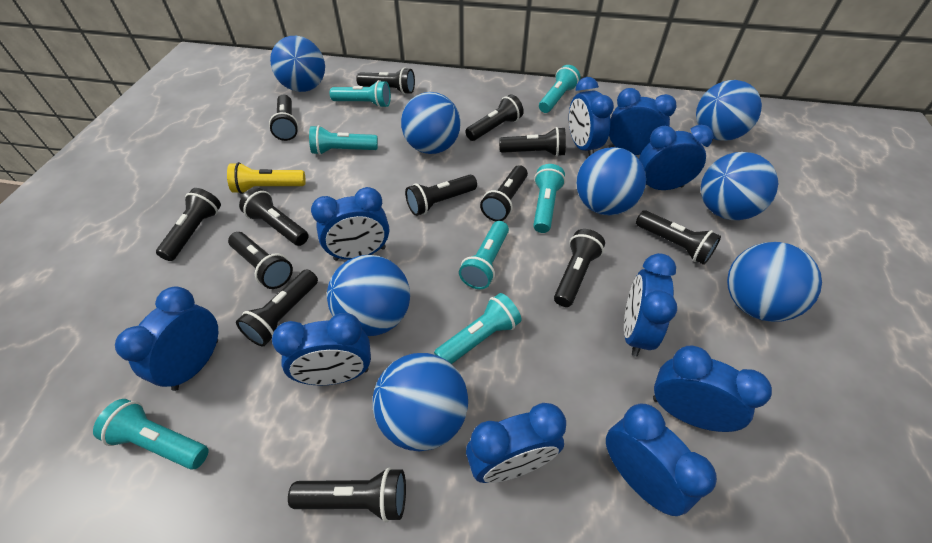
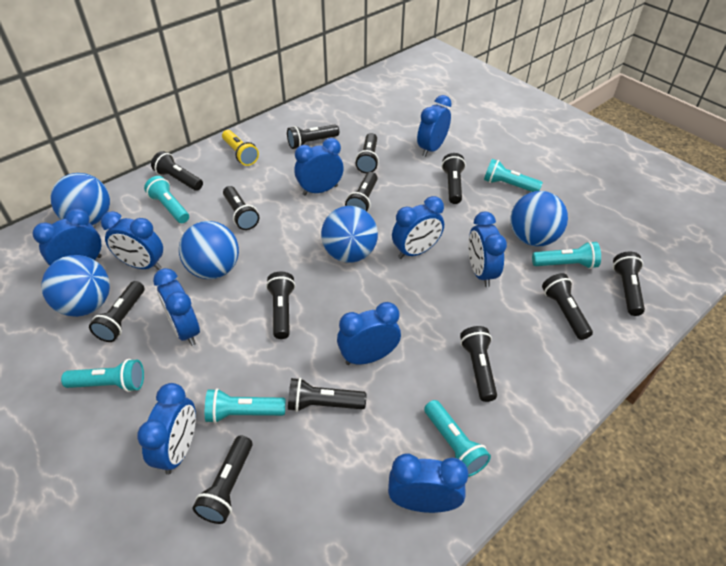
blue ball: 8 -> 5
turquoise flashlight: 7 -> 6

